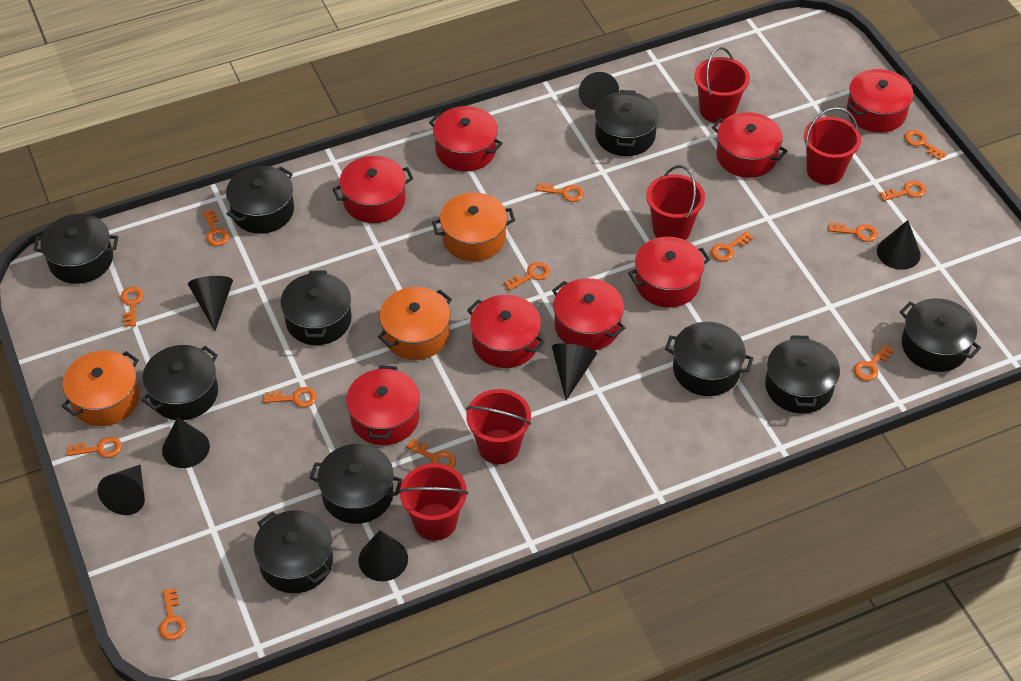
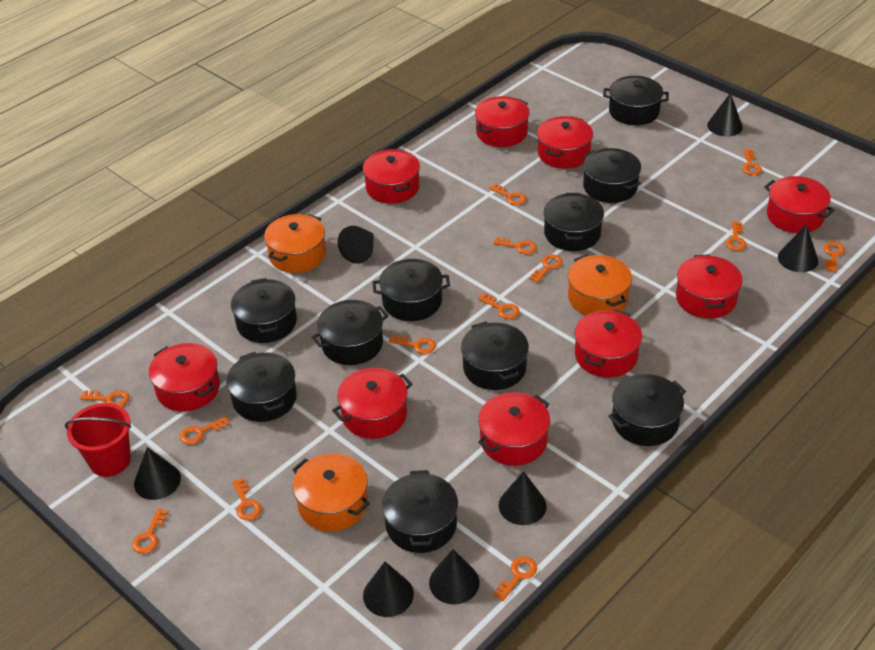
red bucket: 5 -> 1
red pot: 8 -> 9

